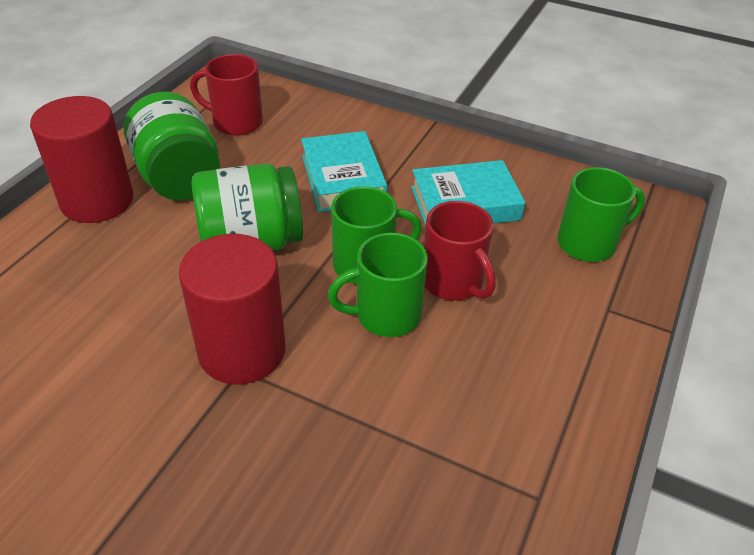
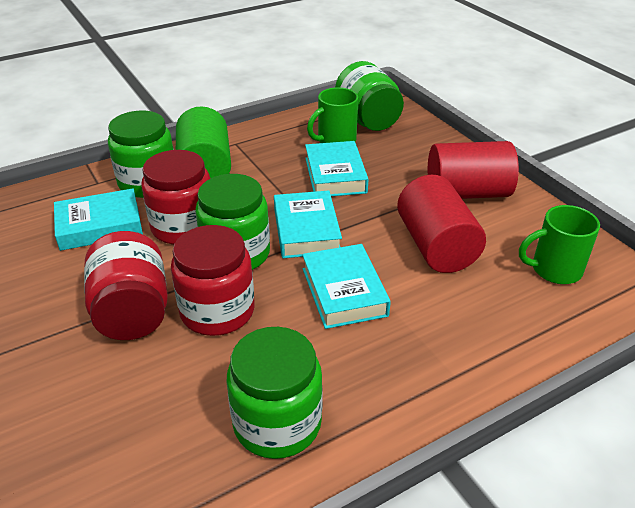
green cylinder: 0 -> 1
green jar: 2 -> 4
green mug: 3 -> 2
red jar: 0 -> 3
red mug: 2 -> 0
turquoise book: 2 -> 4

